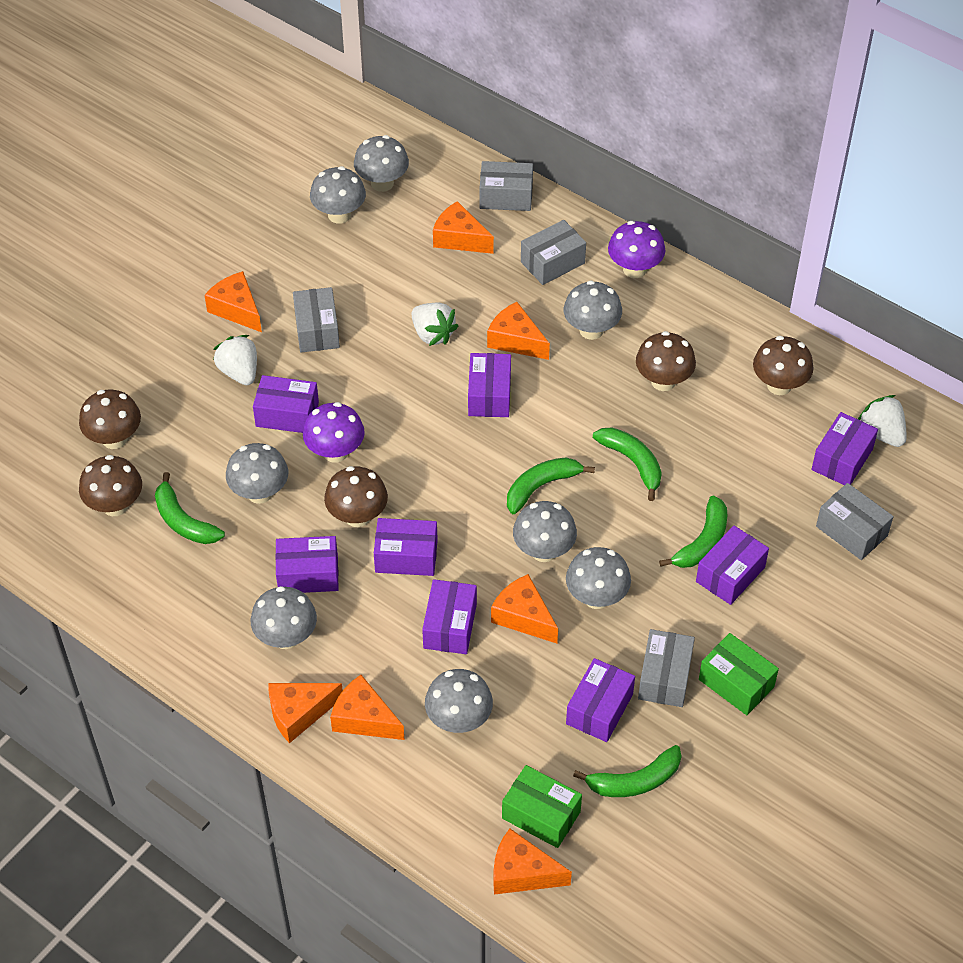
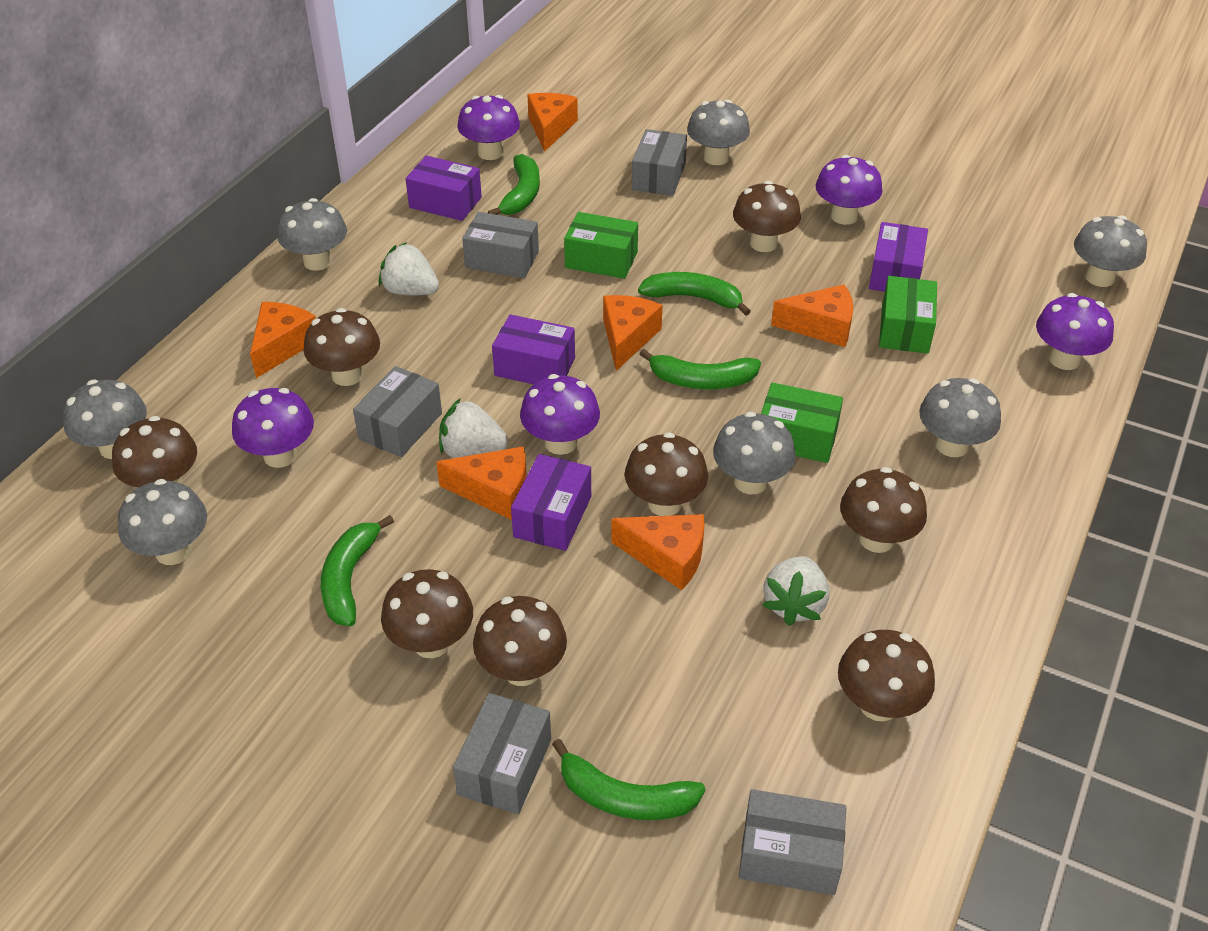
brown mushroom: 5 -> 8
green box: 2 -> 3
grey mushroom: 8 -> 7
orange cheese: 7 -> 6
purple box: 8 -> 4
purple mushroom: 2 -> 5

